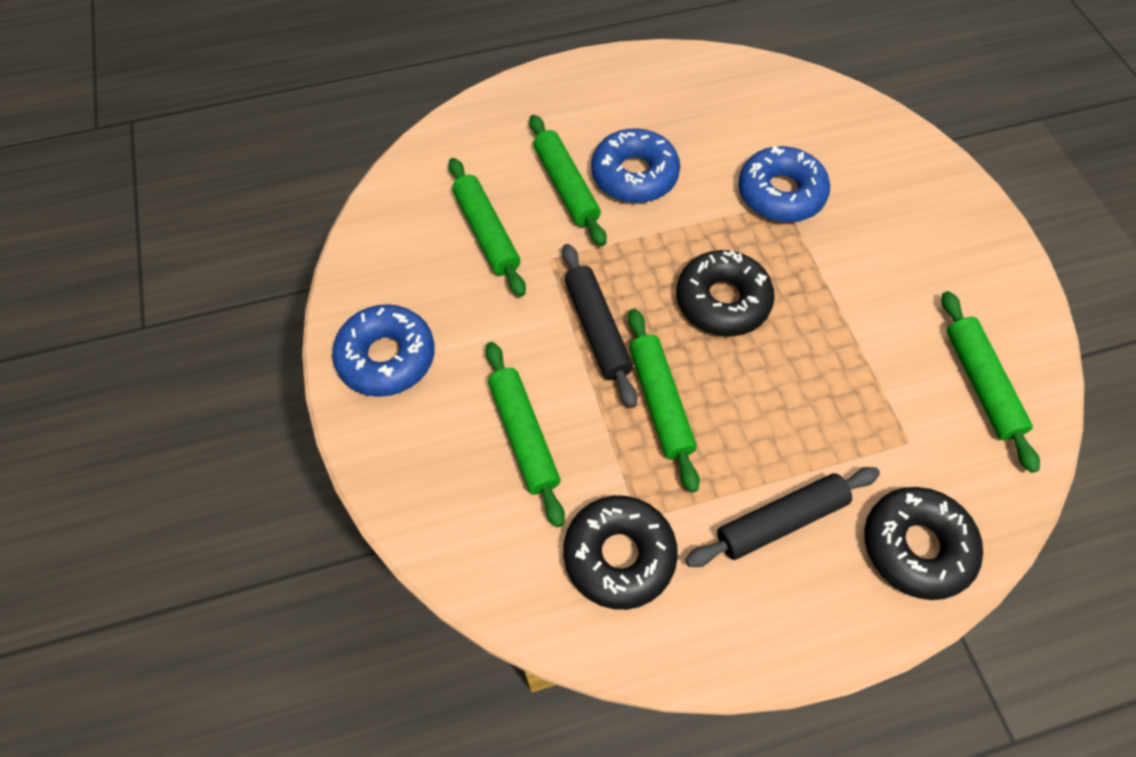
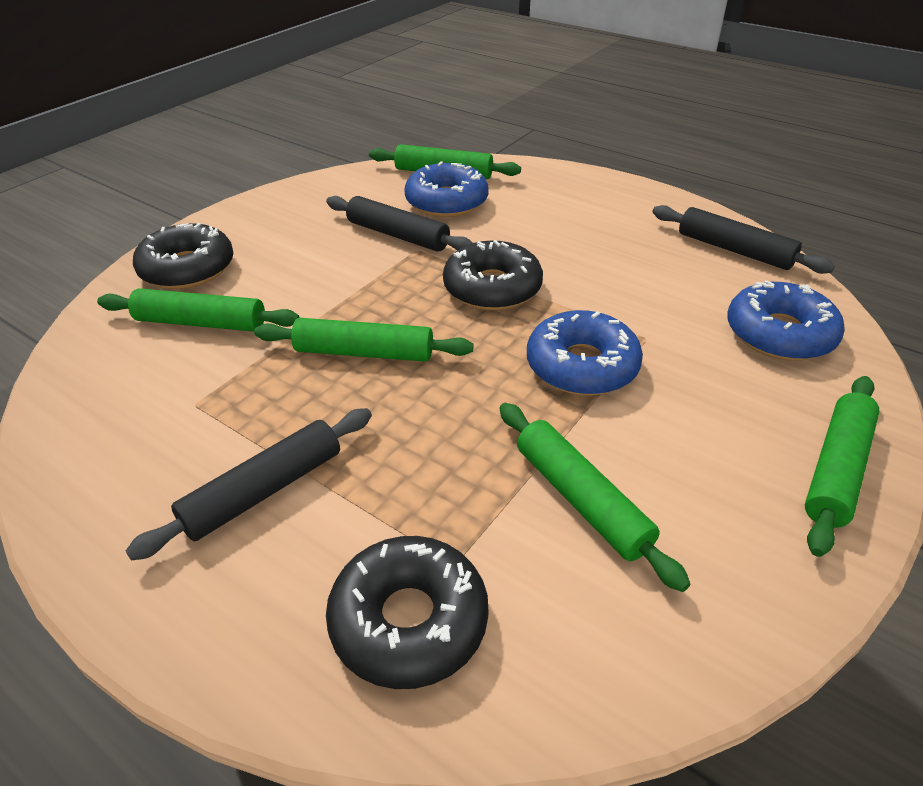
black rolling pin: 2 -> 3

